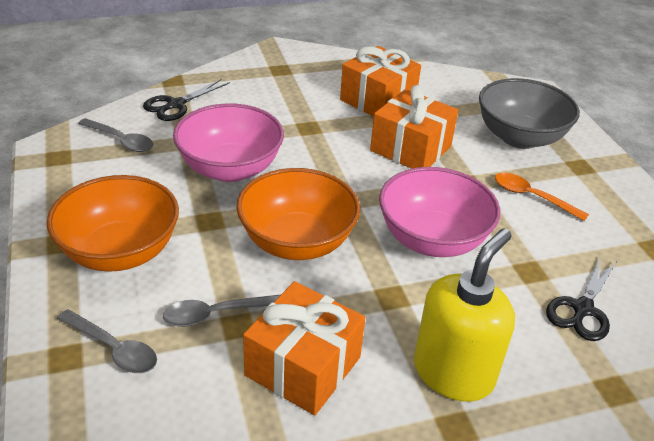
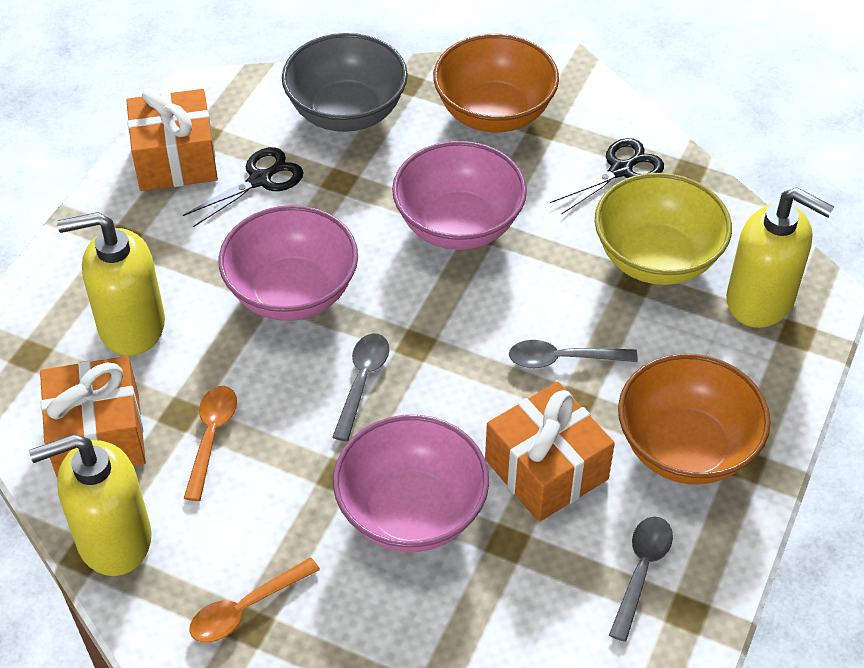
orange spoon: 1 -> 2
pink bowl: 2 -> 3
yellow bowl: 0 -> 1
yellow soap dispenser: 1 -> 3

